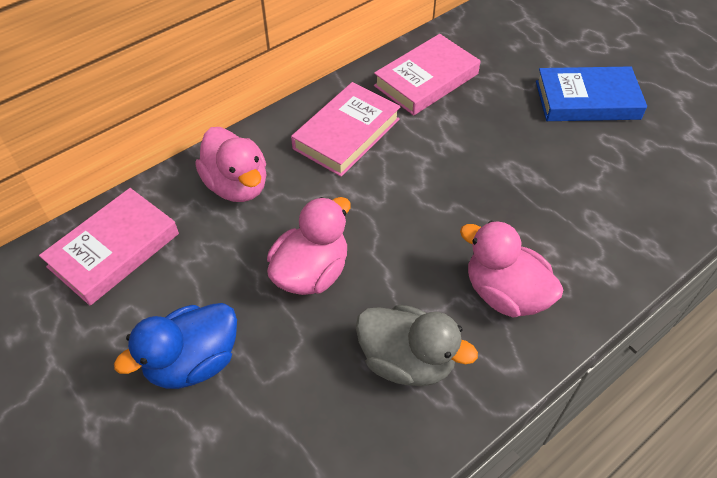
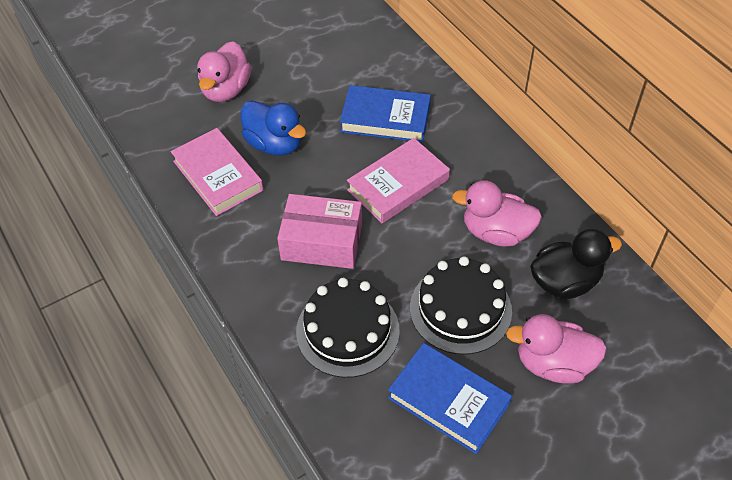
black cake: 0 -> 2
black duck: 0 -> 1
blue book: 1 -> 2
grey duck: 1 -> 0
pink book: 3 -> 2
pink box: 0 -> 1

